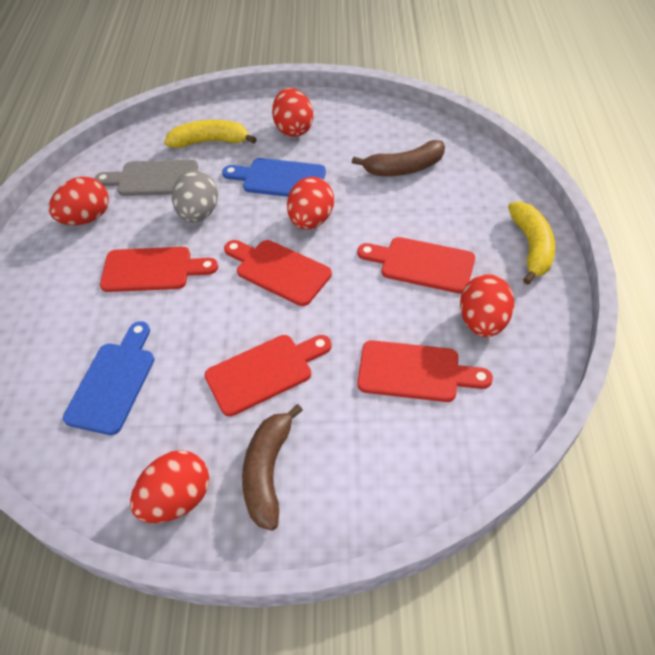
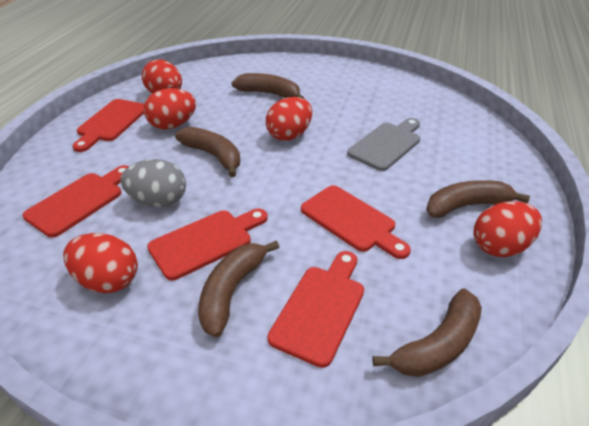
blue cutting board: 2 -> 0
brown banana: 2 -> 5
yellow banana: 2 -> 0

